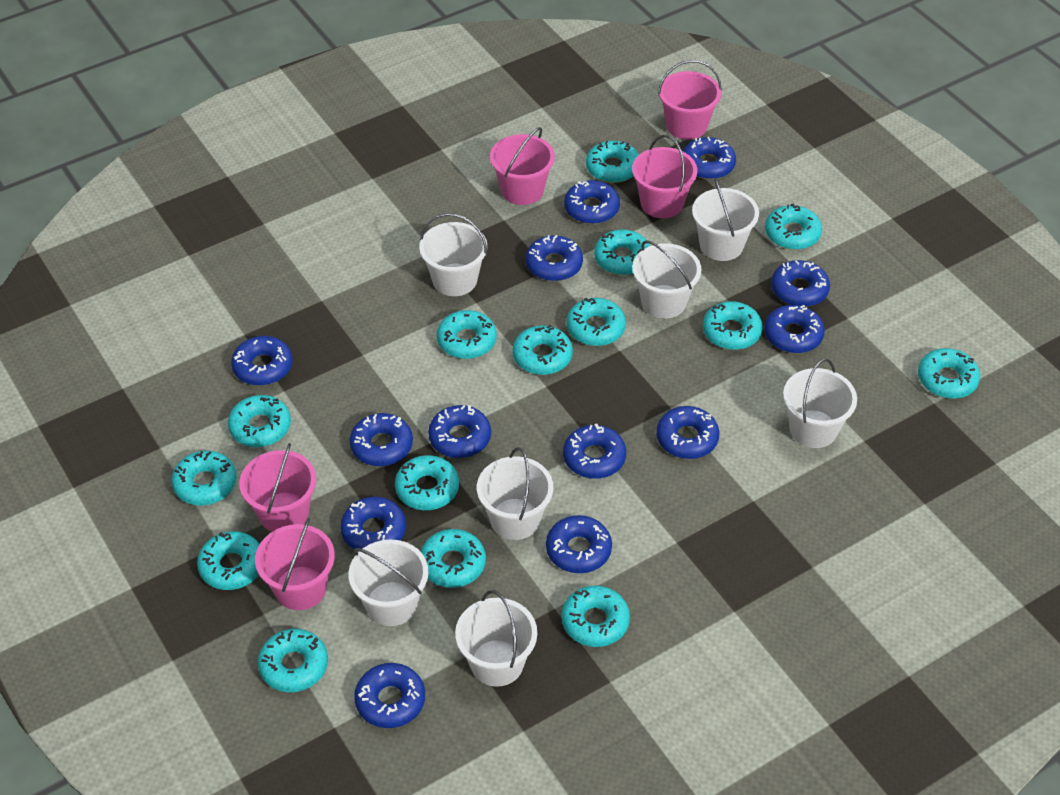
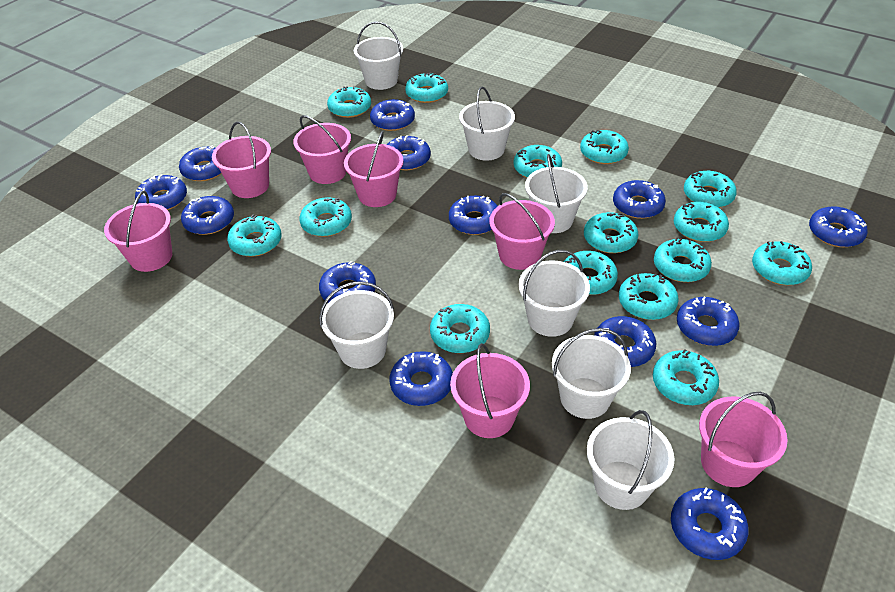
pink bucket: 5 -> 7

